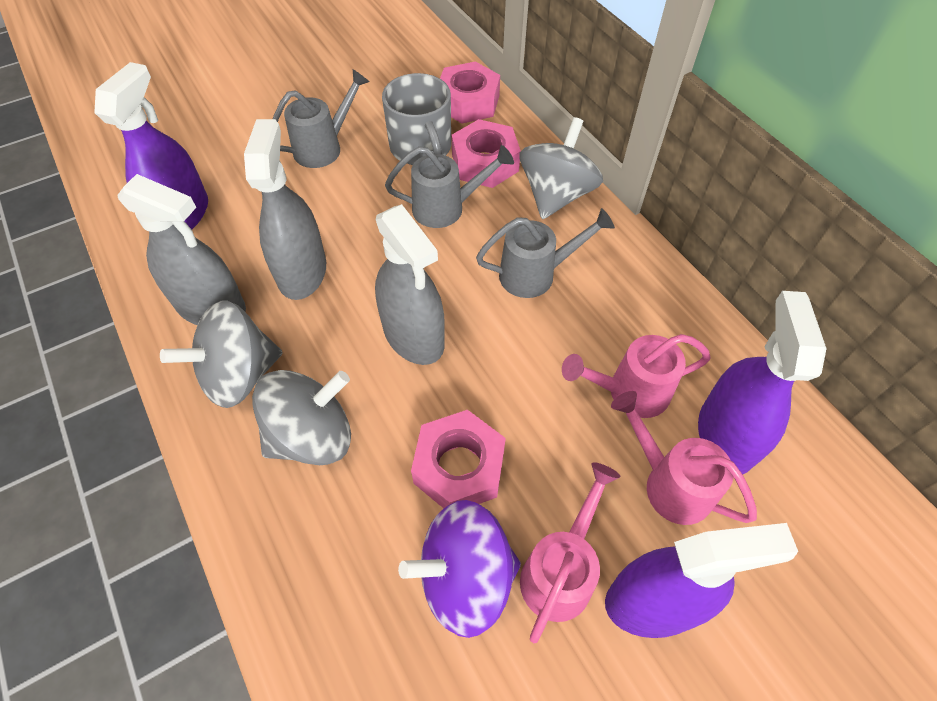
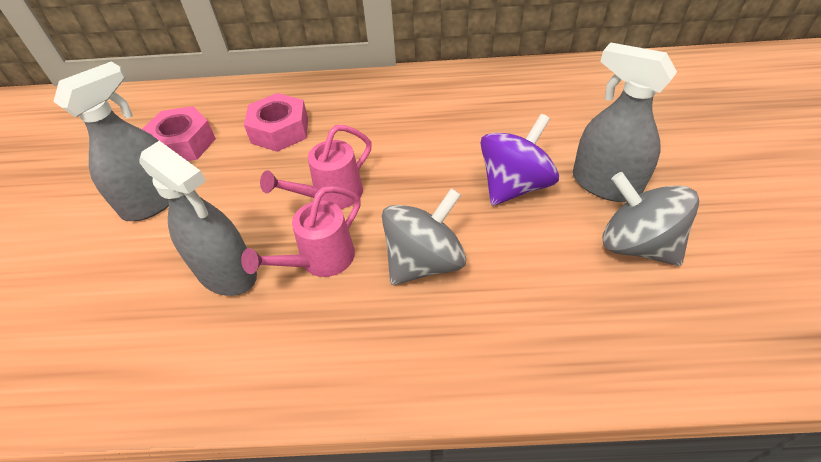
grey mug: 1 -> 0
grey spinning top: 3 -> 2
grey watering can: 3 -> 0
pink nut: 3 -> 2
pink watering can: 3 -> 2
purple spray bottle: 3 -> 0

